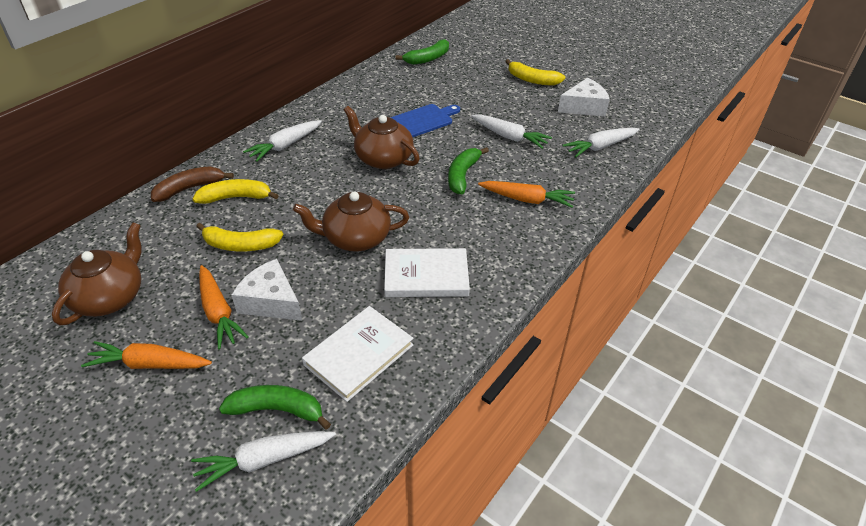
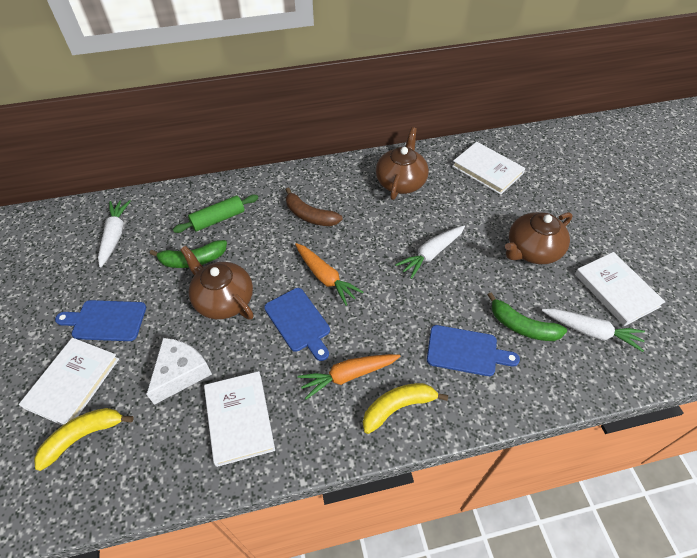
blue cutting board: 1 -> 3
green banana: 3 -> 2
green rolling pin: 0 -> 1
orange carrot: 3 -> 2
white book: 2 -> 4
white carrot: 4 -> 3
white cheese: 2 -> 1
yellow banana: 3 -> 2

